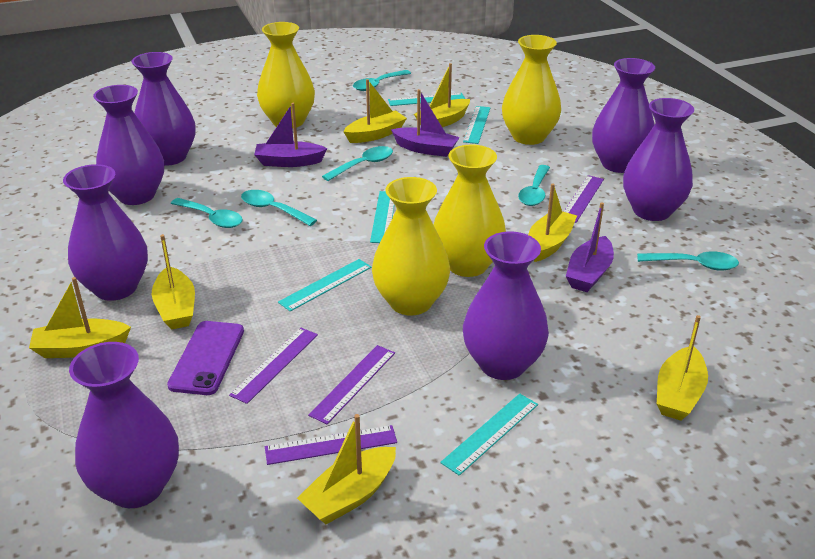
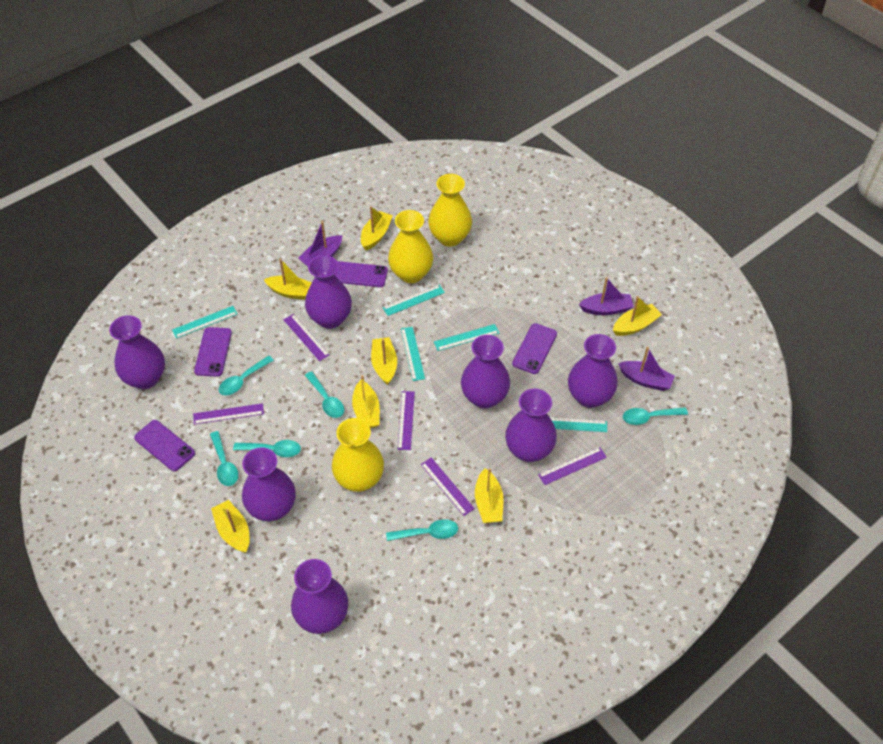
purple phone: 1 -> 4
purple ruler: 4 -> 5
yellow vase: 4 -> 3

